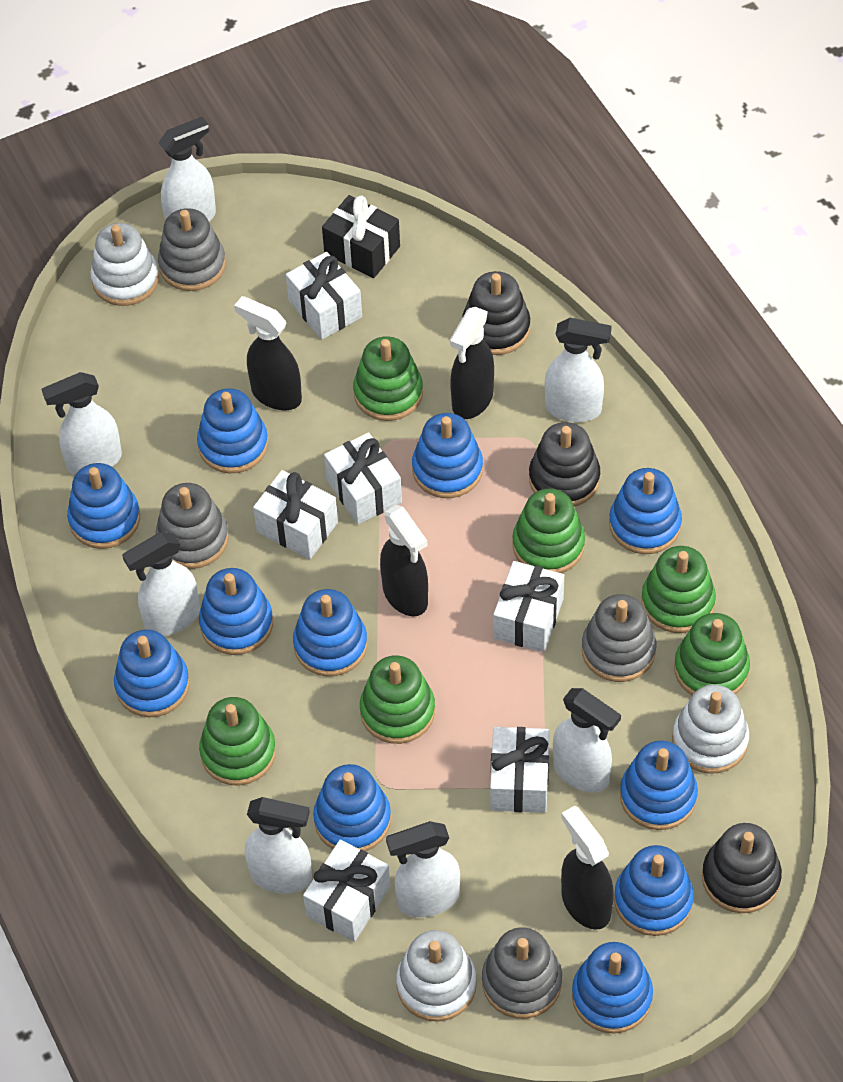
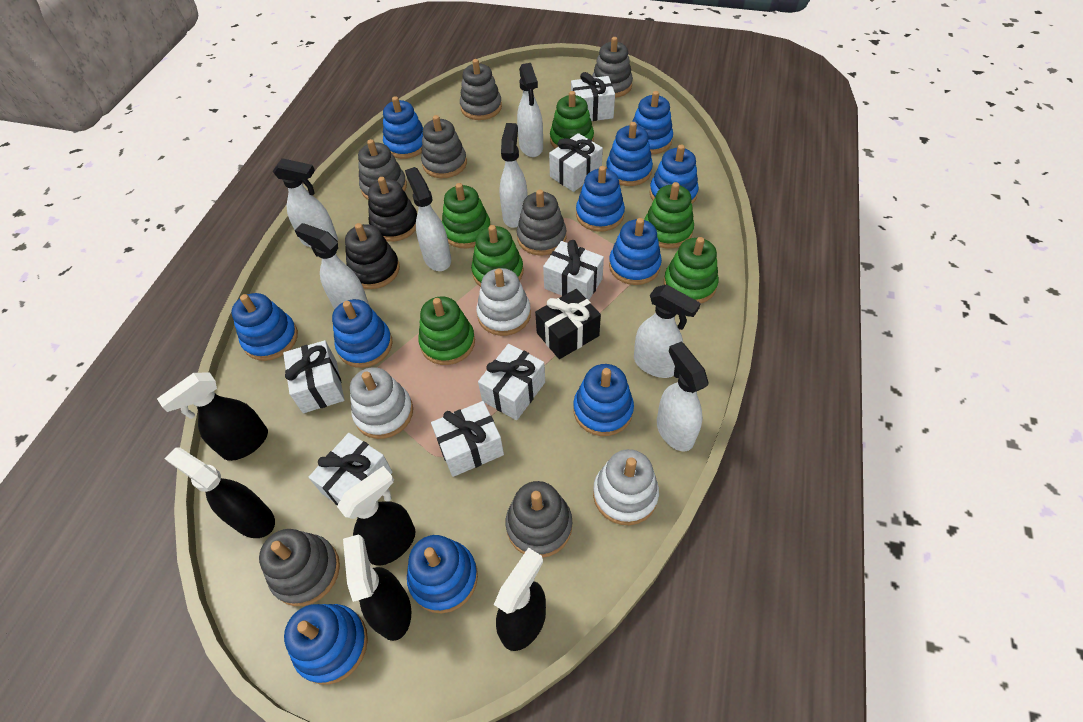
black spray bottle: 4 -> 5
black stacking toy: 3 -> 2
grey stacking toy: 4 -> 7
white gift: 6 -> 7

